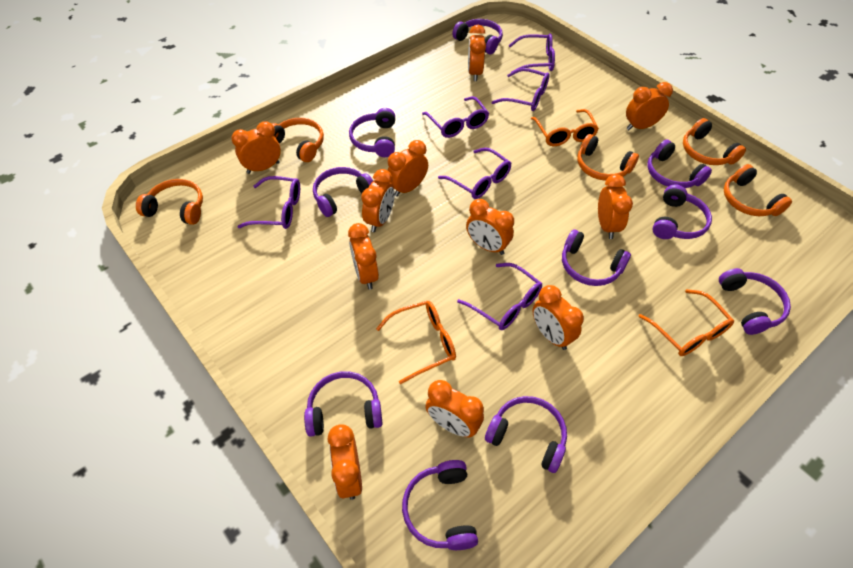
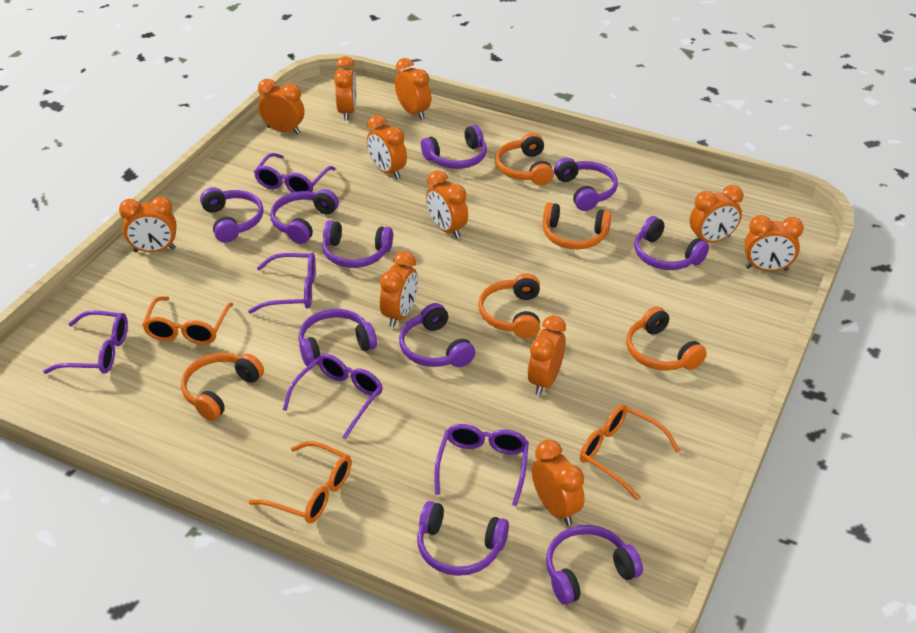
purple glasses: 6 -> 5

